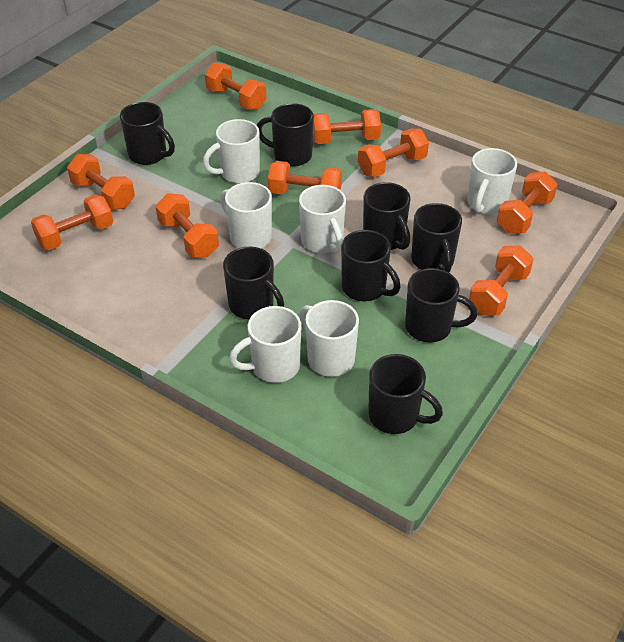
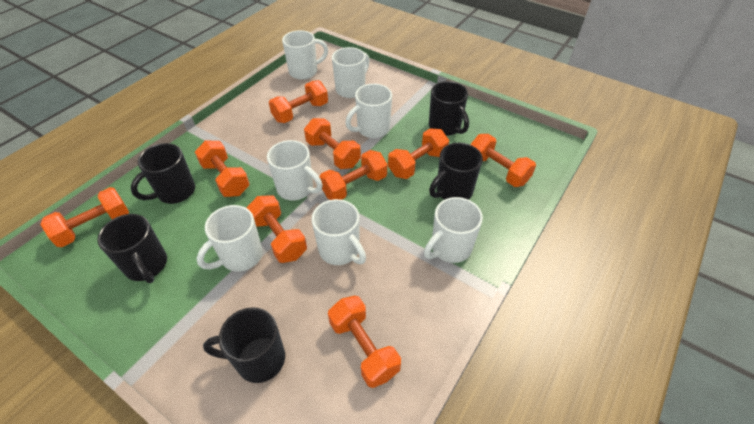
black mug: 8 -> 5
white mug: 6 -> 7

